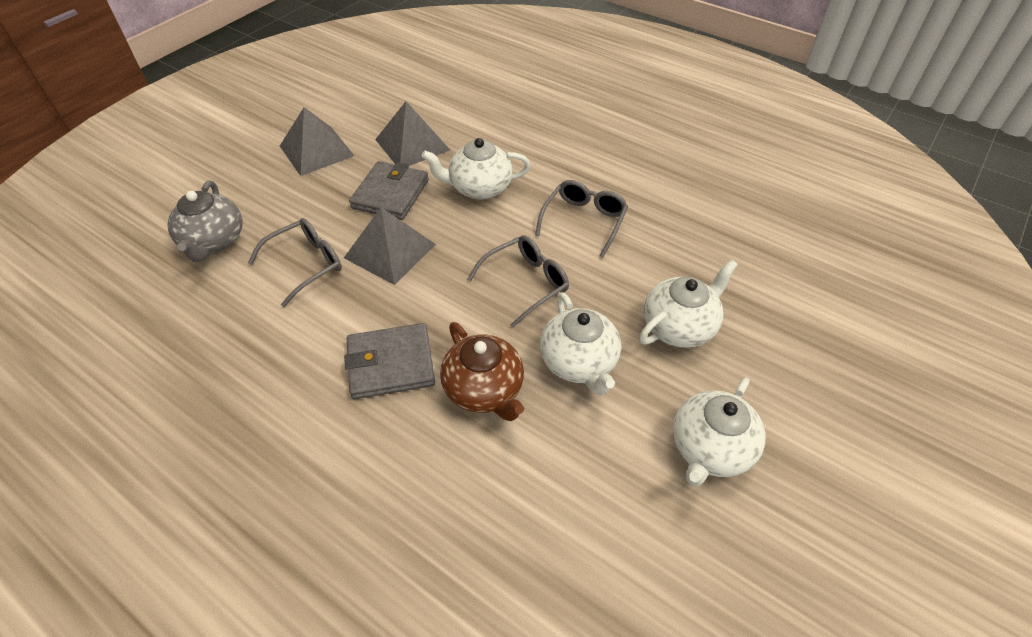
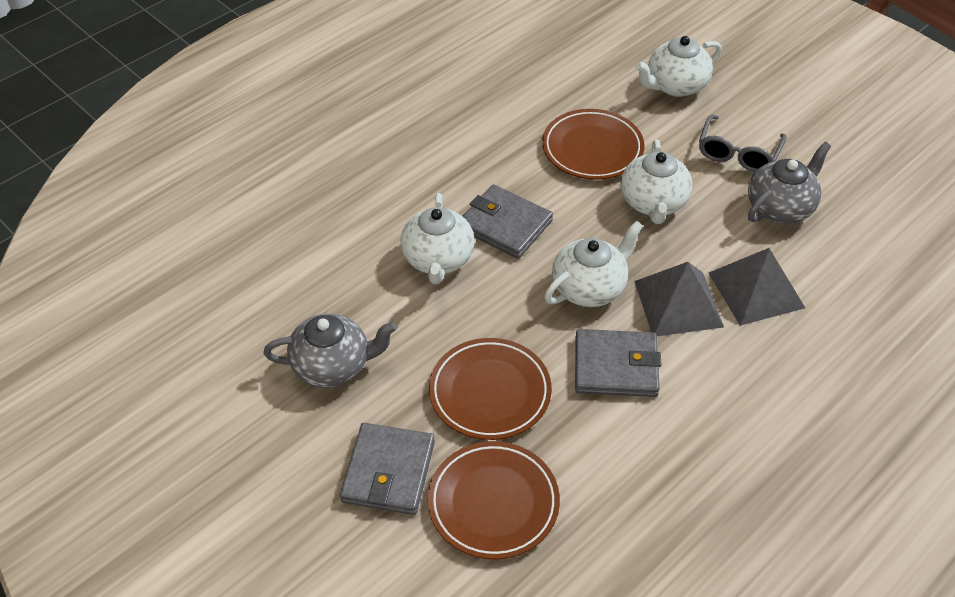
brown plate: 0 -> 3
brown teapot: 1 -> 0
grey glasses: 3 -> 1
grey pyramid: 3 -> 2
grey teapot: 1 -> 2
grey wallet: 2 -> 3

